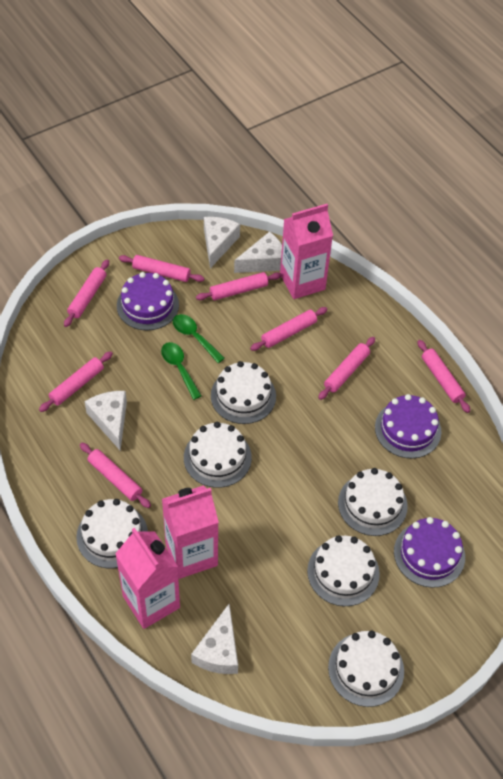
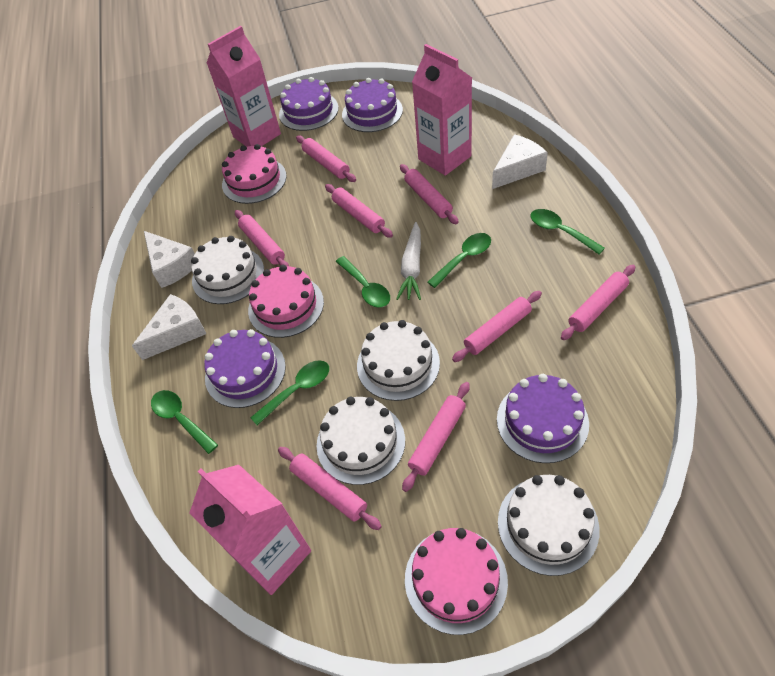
green spoon: 2 -> 5
pink cake: 0 -> 3
purple cake: 3 -> 4
white cake: 6 -> 4
white carrot: 0 -> 1
white cheese: 4 -> 3

